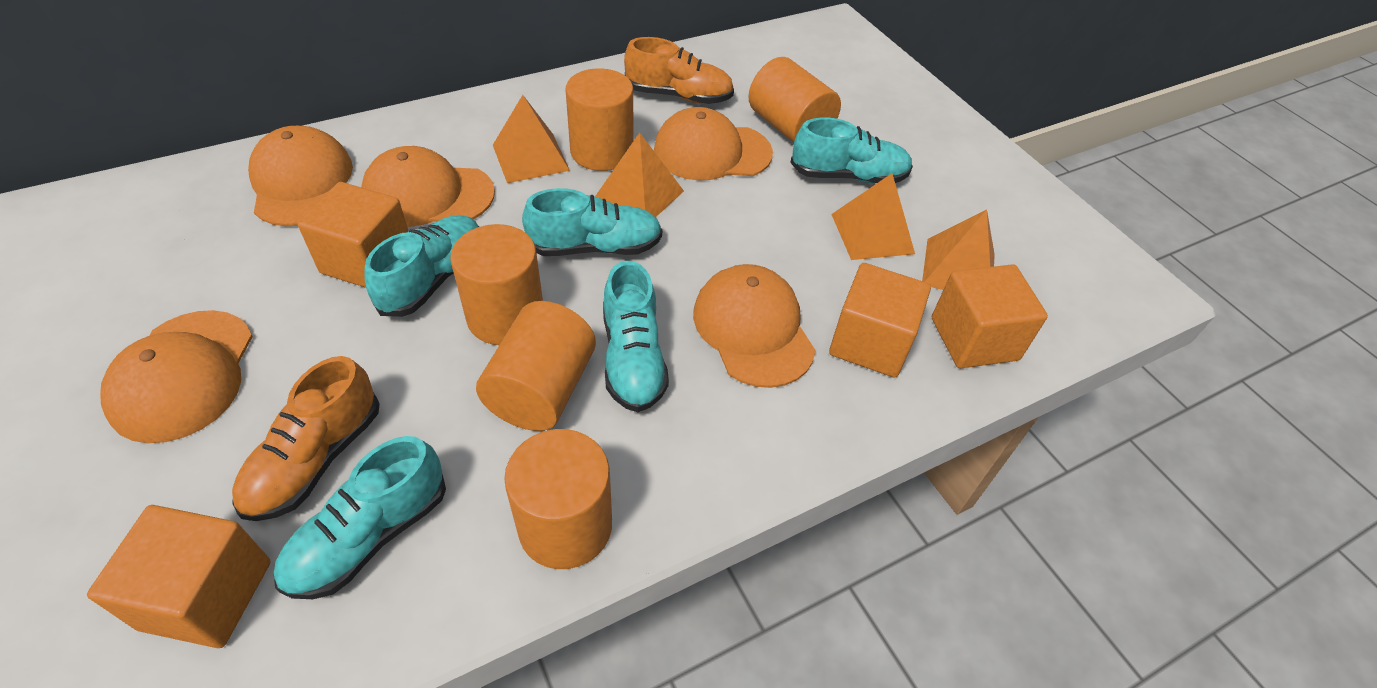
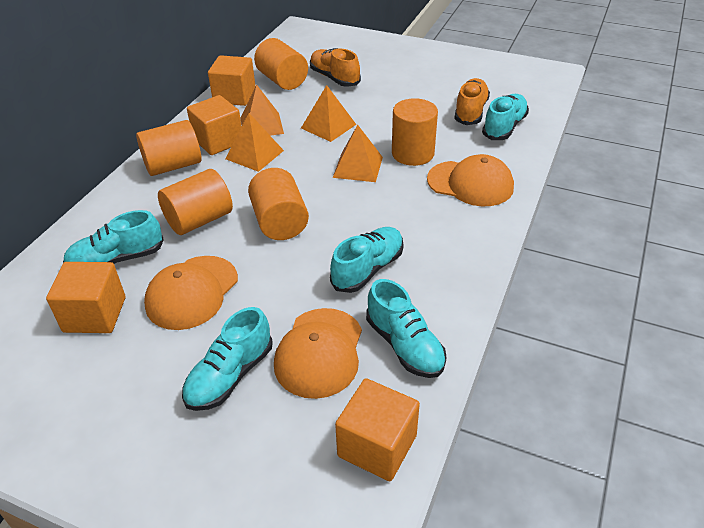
orange cap: 5 -> 3

